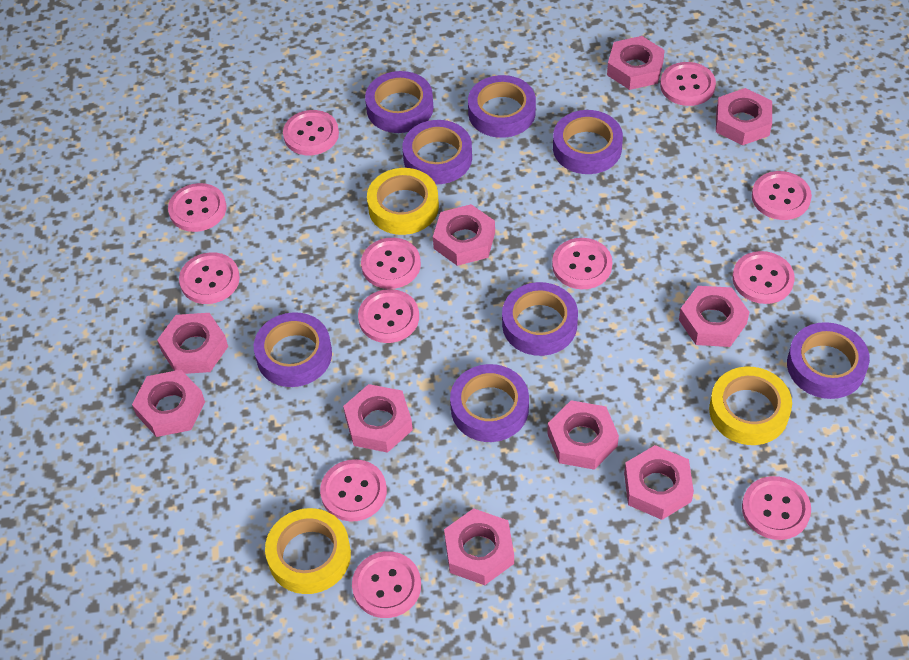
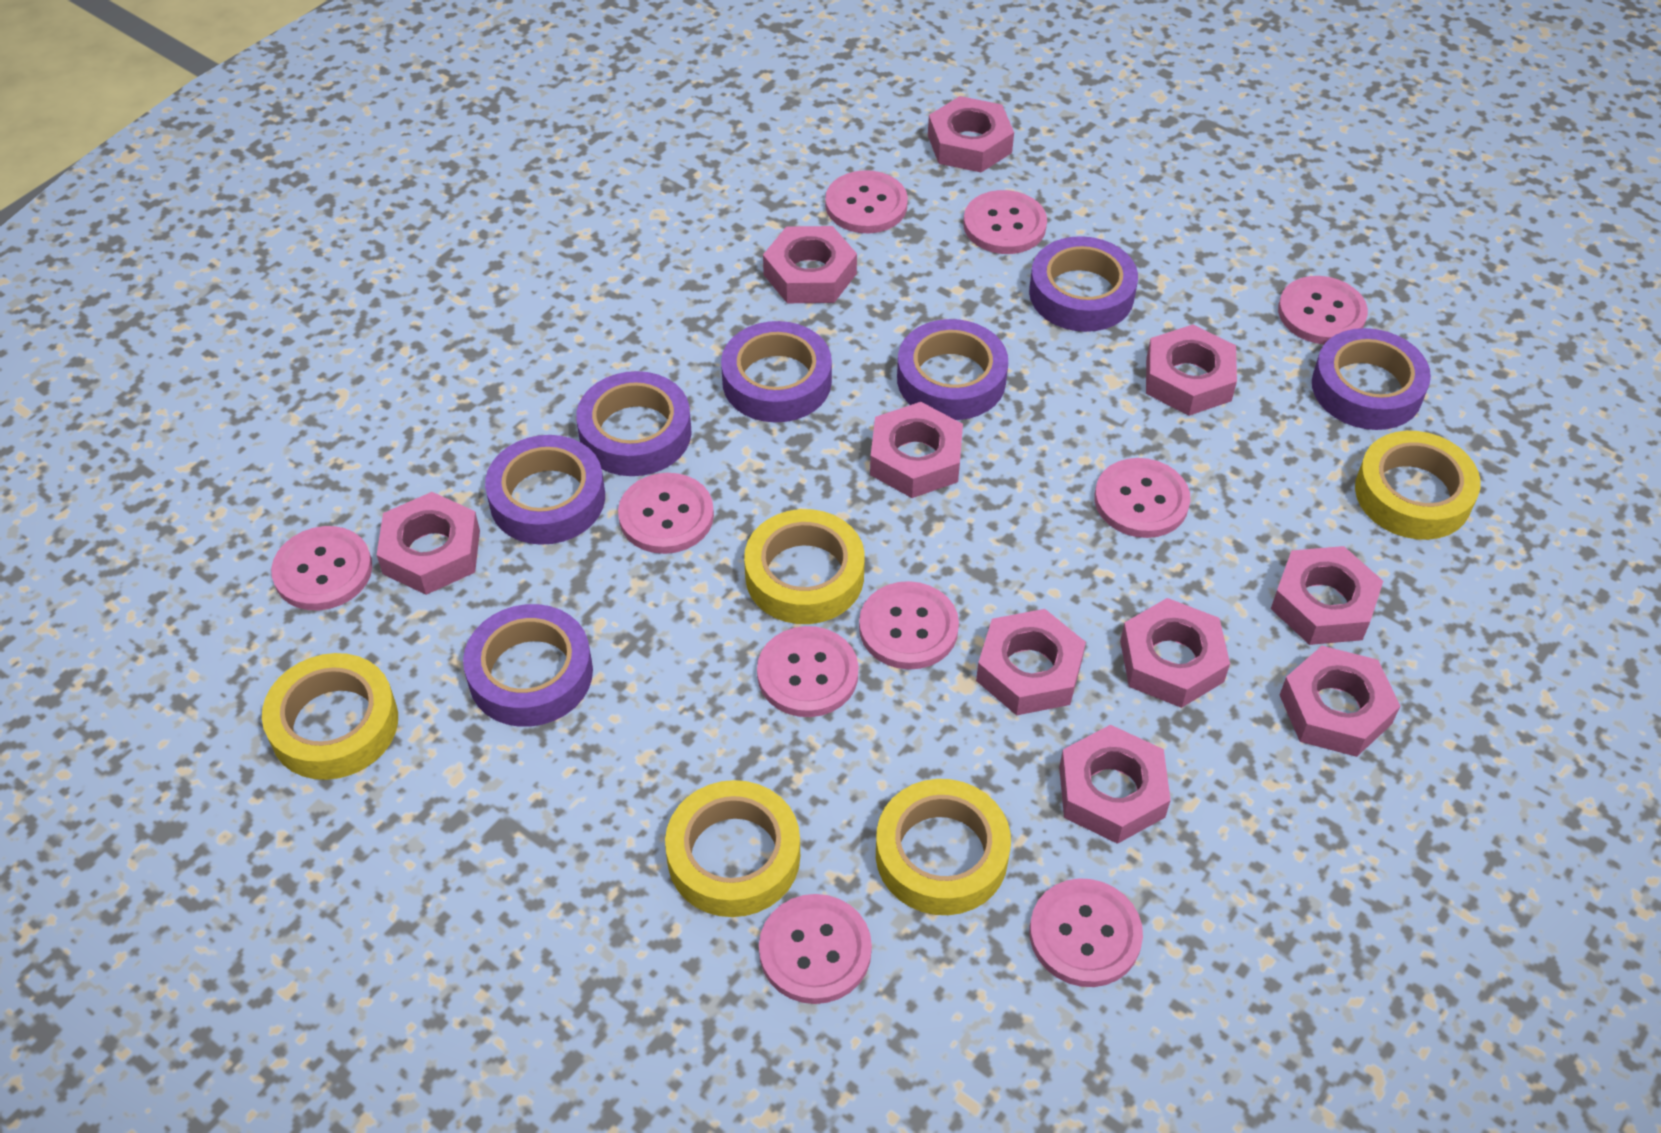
pink button: 12 -> 10
purple tape: 8 -> 7
yellow tape: 3 -> 5

